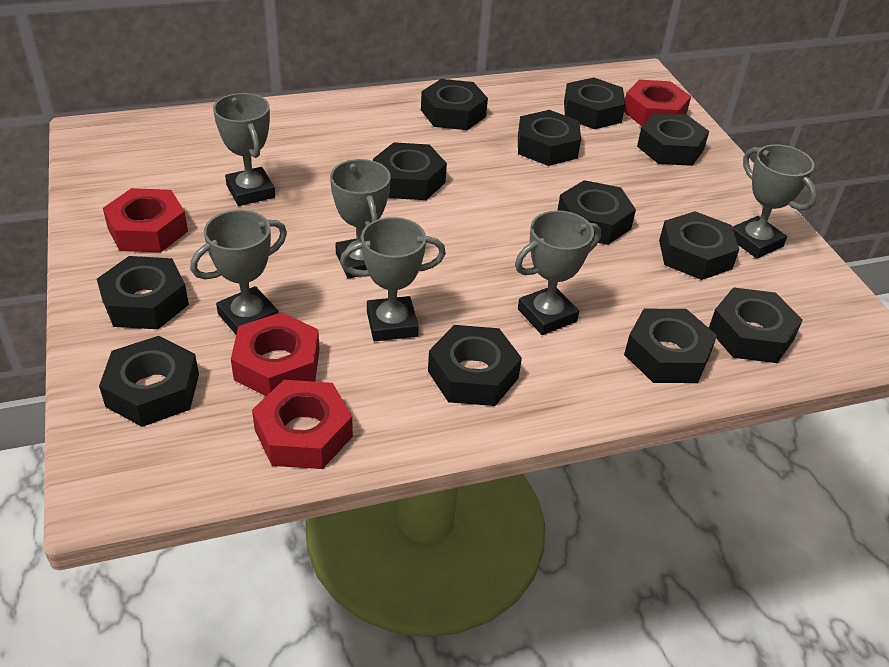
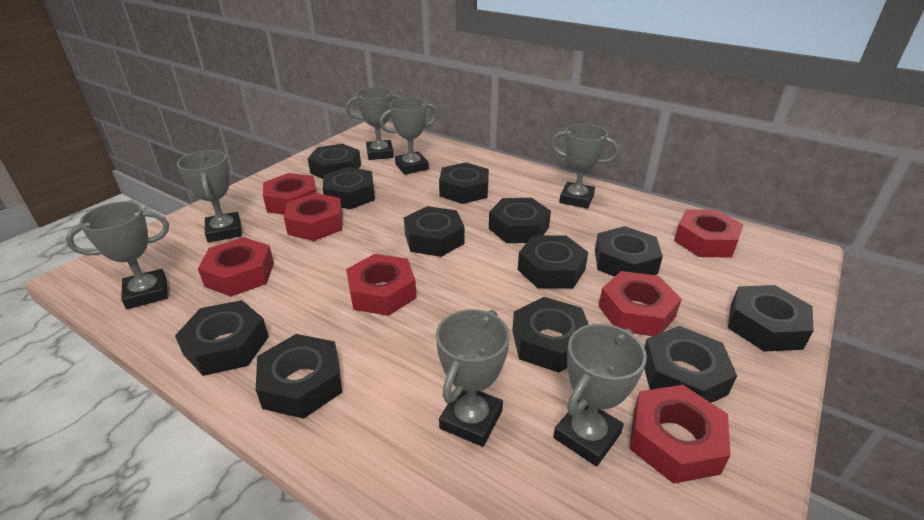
grey trophy: 6 -> 7
red nut: 4 -> 7

